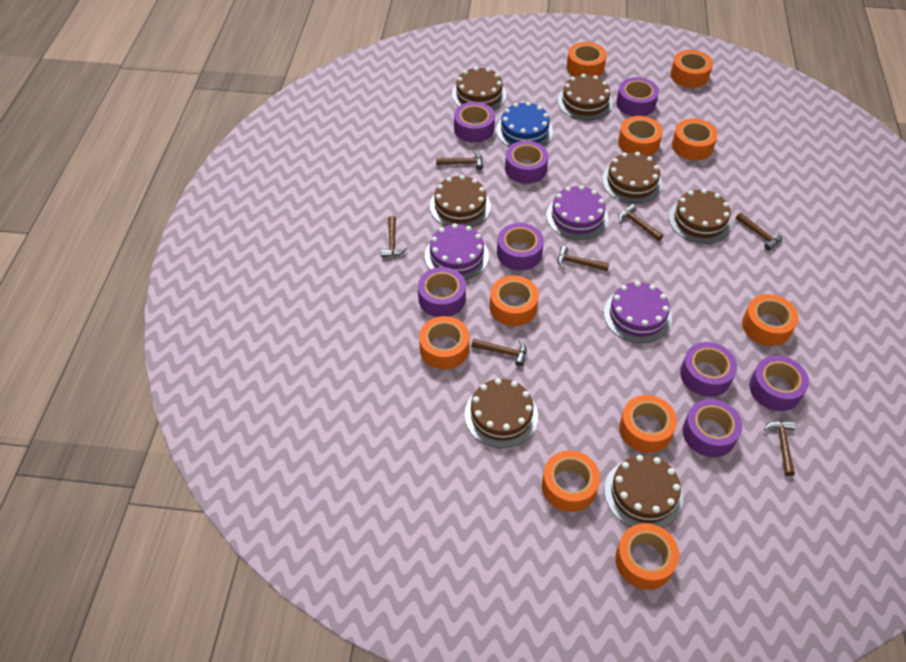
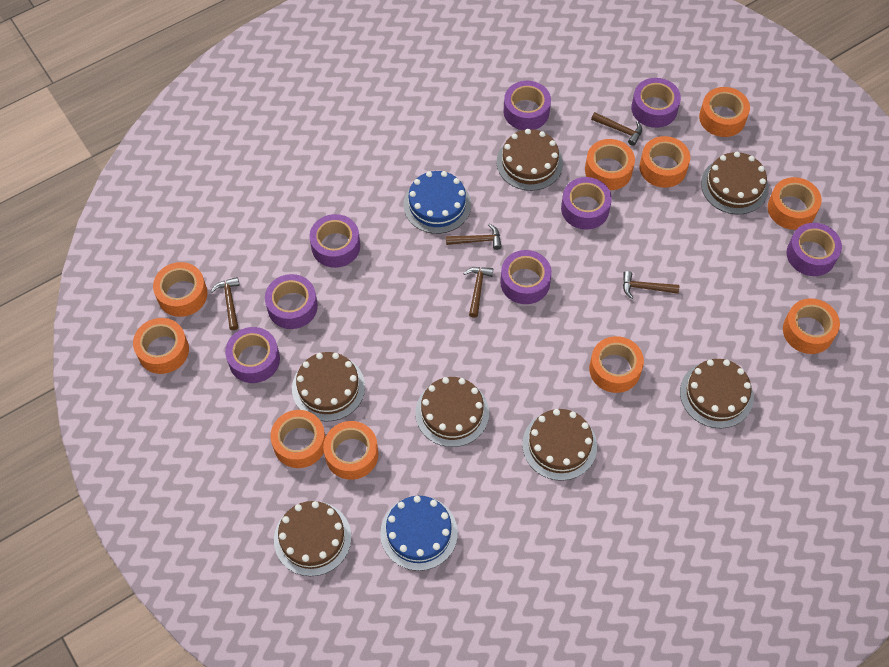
blue cake: 1 -> 2
brown hammer: 7 -> 5
purple cake: 3 -> 0

